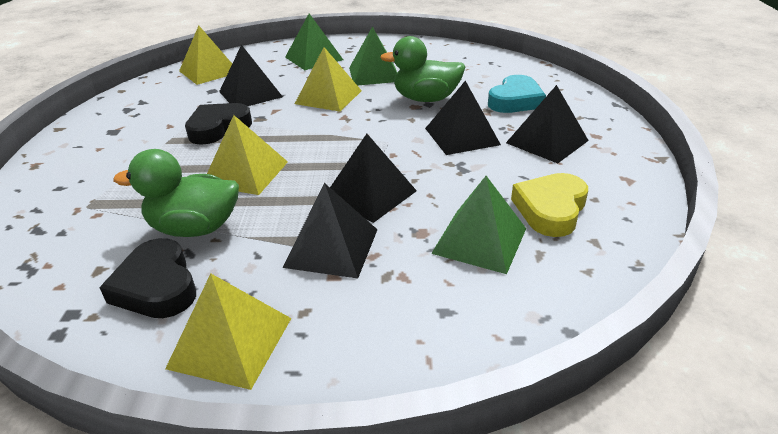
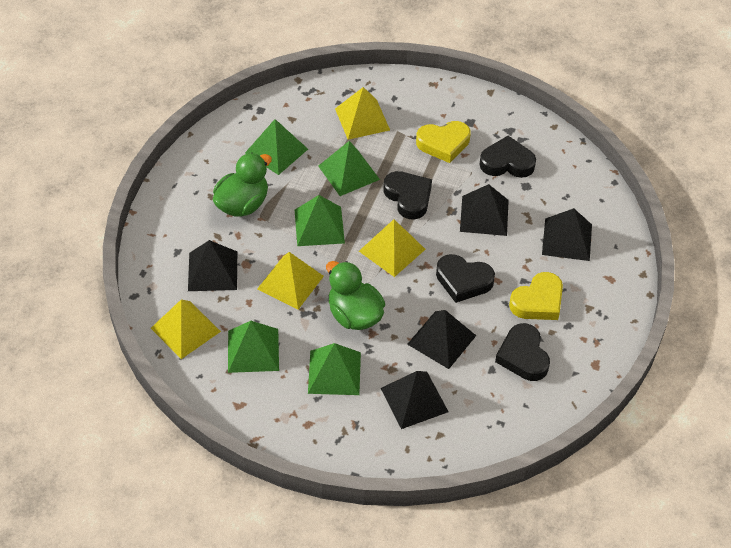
black heart: 2 -> 4
green pyramid: 3 -> 5
turquoise heart: 1 -> 0
yellow heart: 1 -> 2

